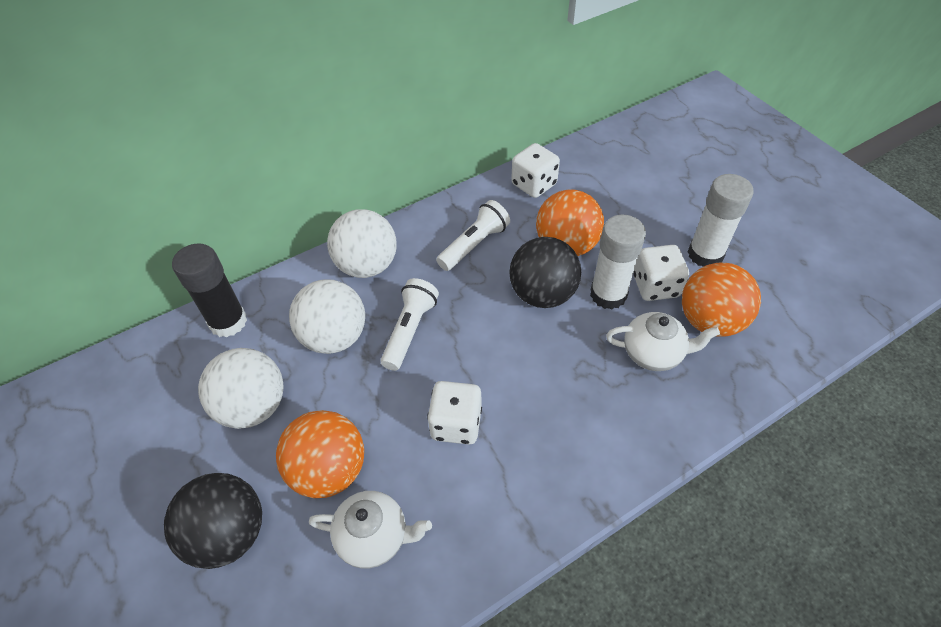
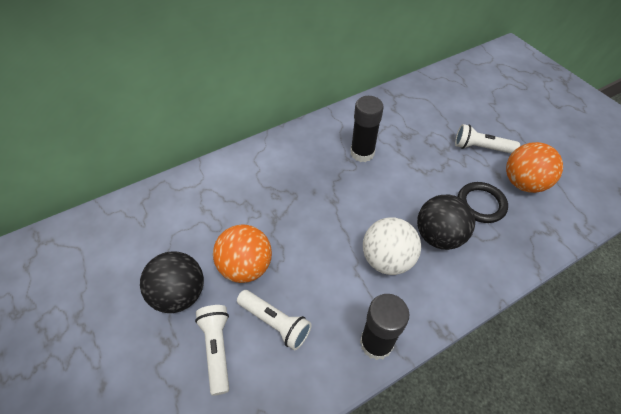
black glue stick: 1 -> 2
black ring: 0 -> 1
orange ball: 3 -> 2
white ball: 3 -> 1
white dice: 3 -> 0
white flashlight: 2 -> 3
white glue stick: 2 -> 0
white teapot: 2 -> 0

